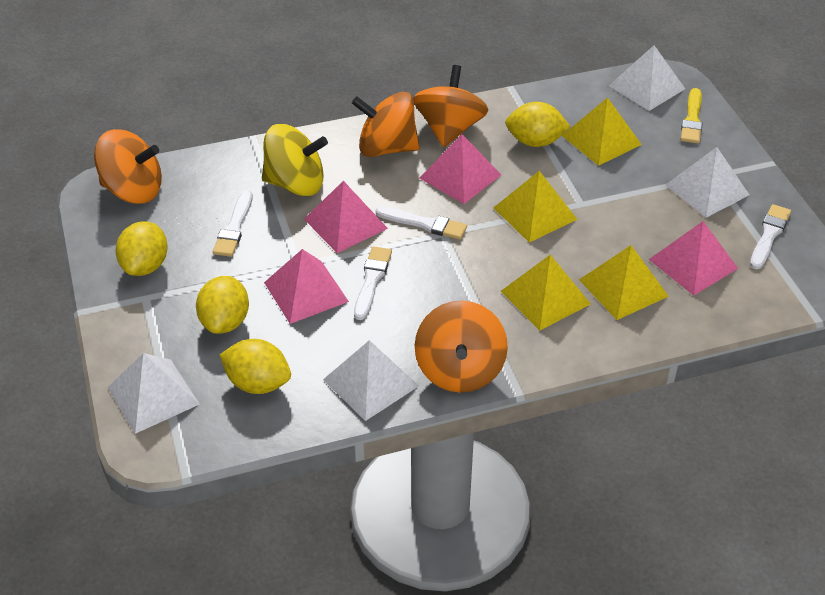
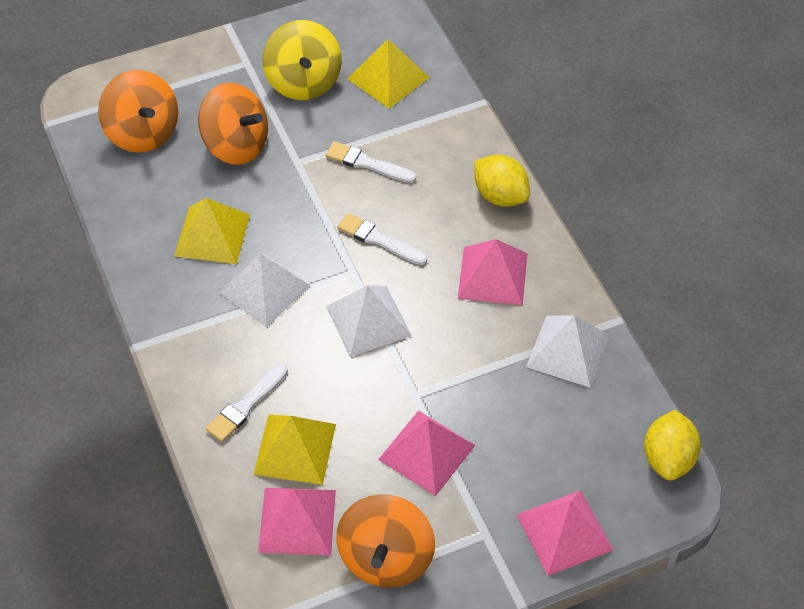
orange spinning top: 4 -> 3
white brush: 4 -> 3
white pyramid: 4 -> 3
yellow brush: 1 -> 0
yellow lemon: 4 -> 2
yellow pyramid: 4 -> 3

